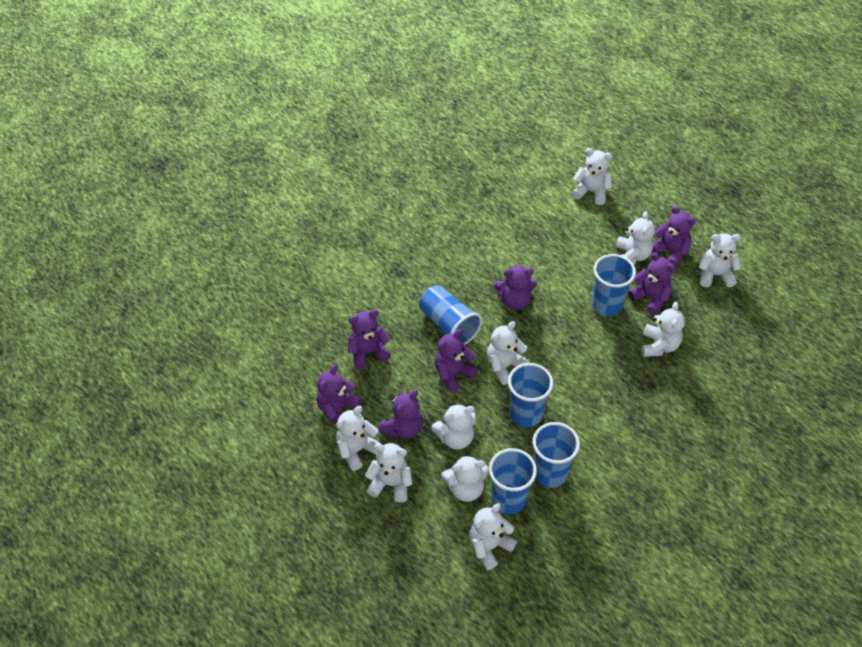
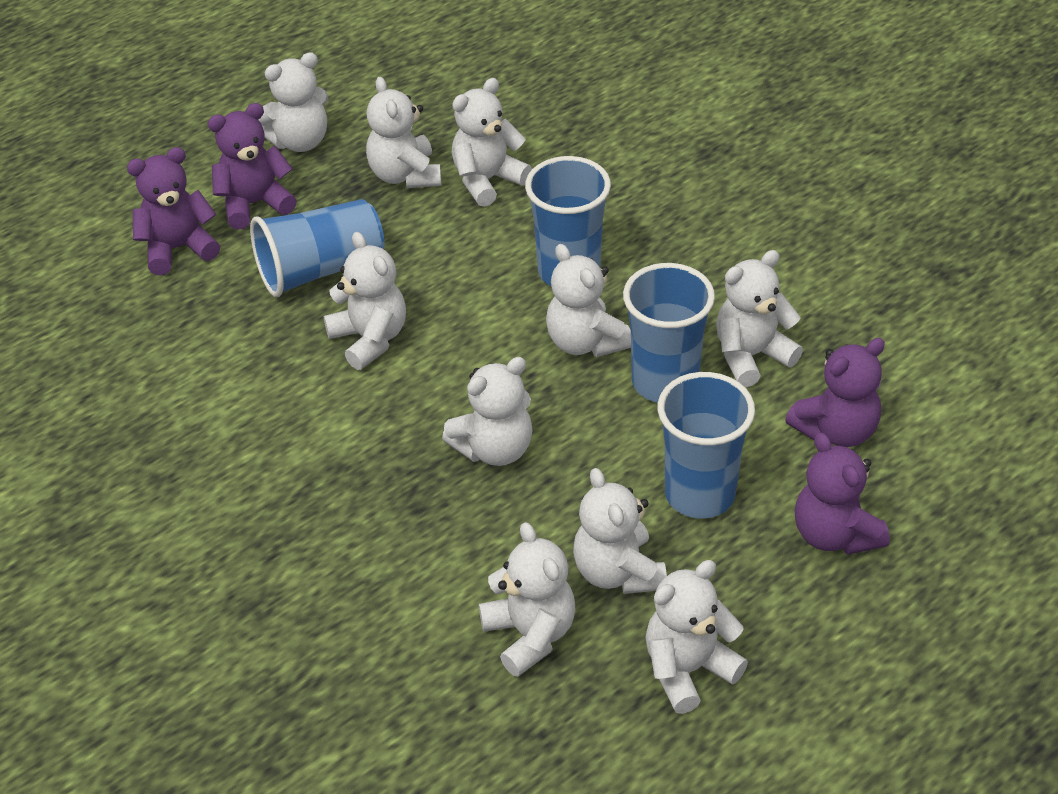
blue cup: 5 -> 4
purple teddy bear: 7 -> 4

